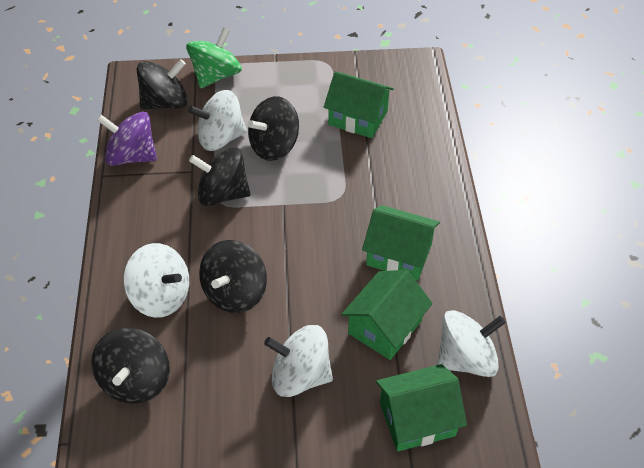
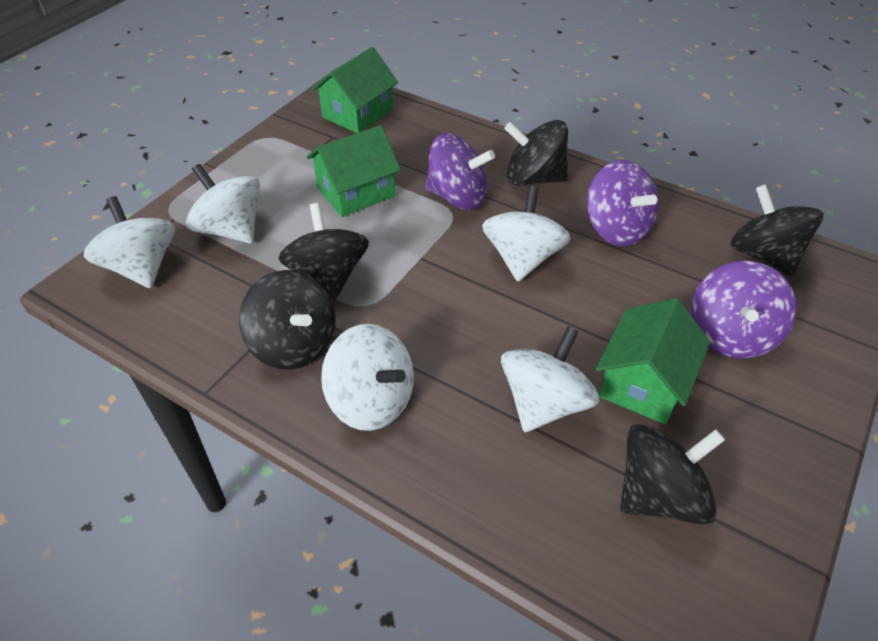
green house: 4 -> 3
green spinning top: 1 -> 0
purple spinning top: 1 -> 3
white spinning top: 4 -> 5

